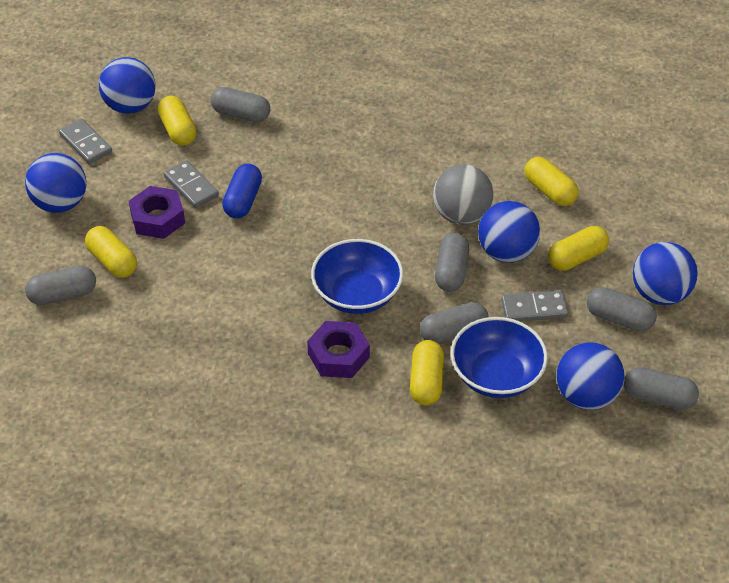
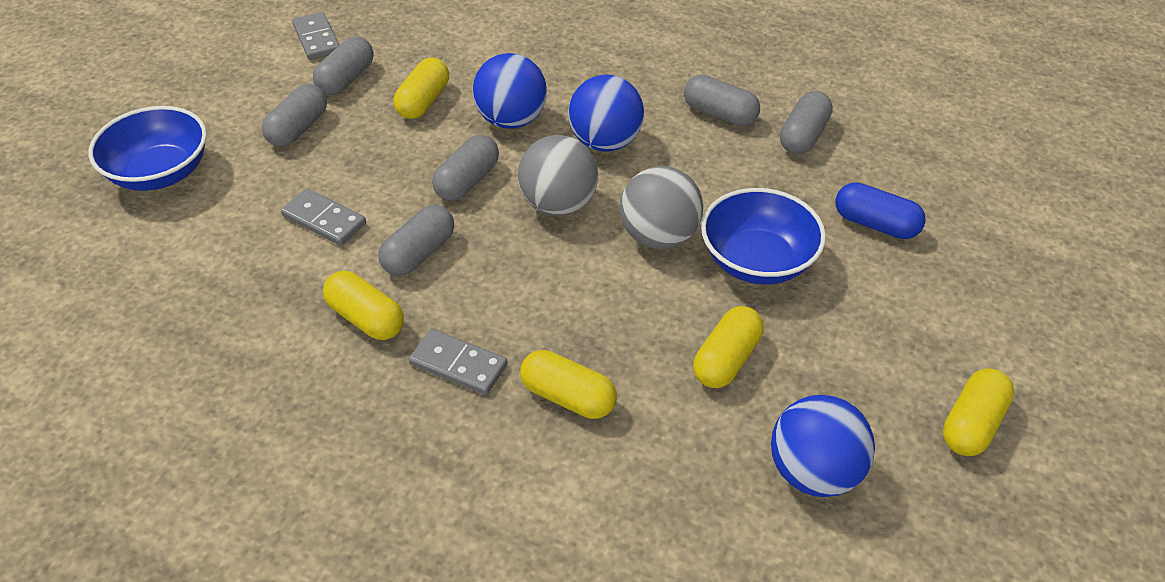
blue ball: 5 -> 3
grey ball: 1 -> 2
purple nut: 2 -> 0

